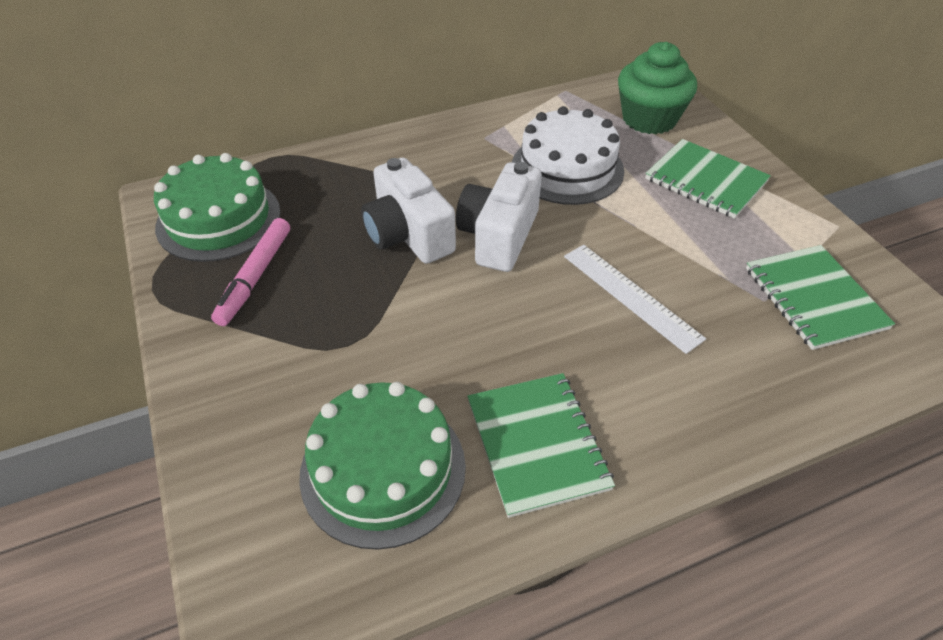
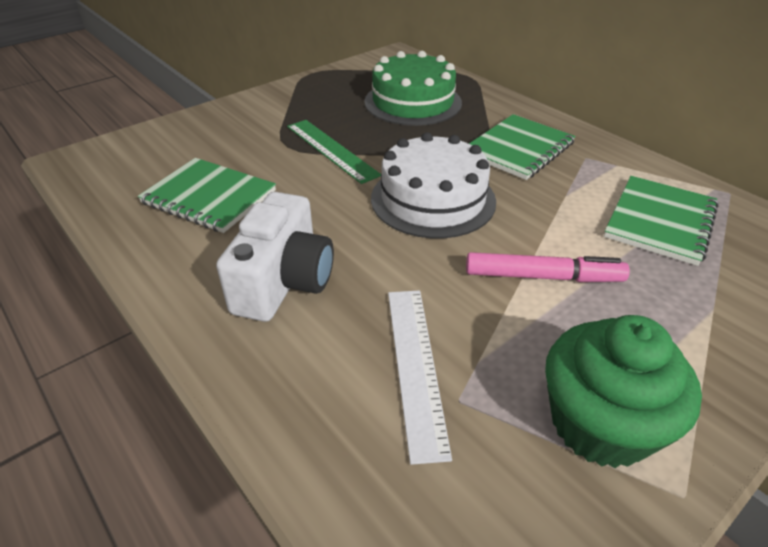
green cake: 2 -> 1
green ruler: 0 -> 1
white camera: 2 -> 1

